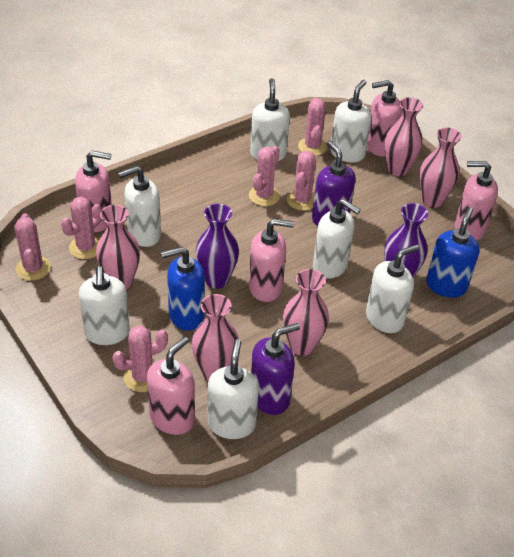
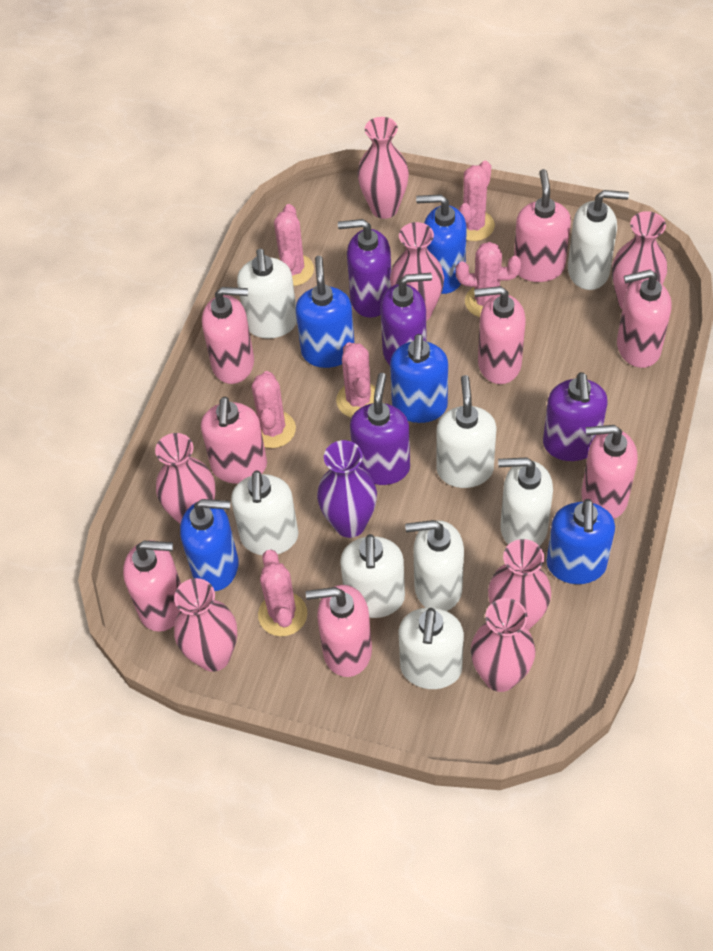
blue soap dispenser: 2 -> 5
pink soap dispenser: 5 -> 8
pink vase: 5 -> 7
purple soap dispenser: 2 -> 4
purple vase: 2 -> 1
white soap dispenser: 7 -> 8

